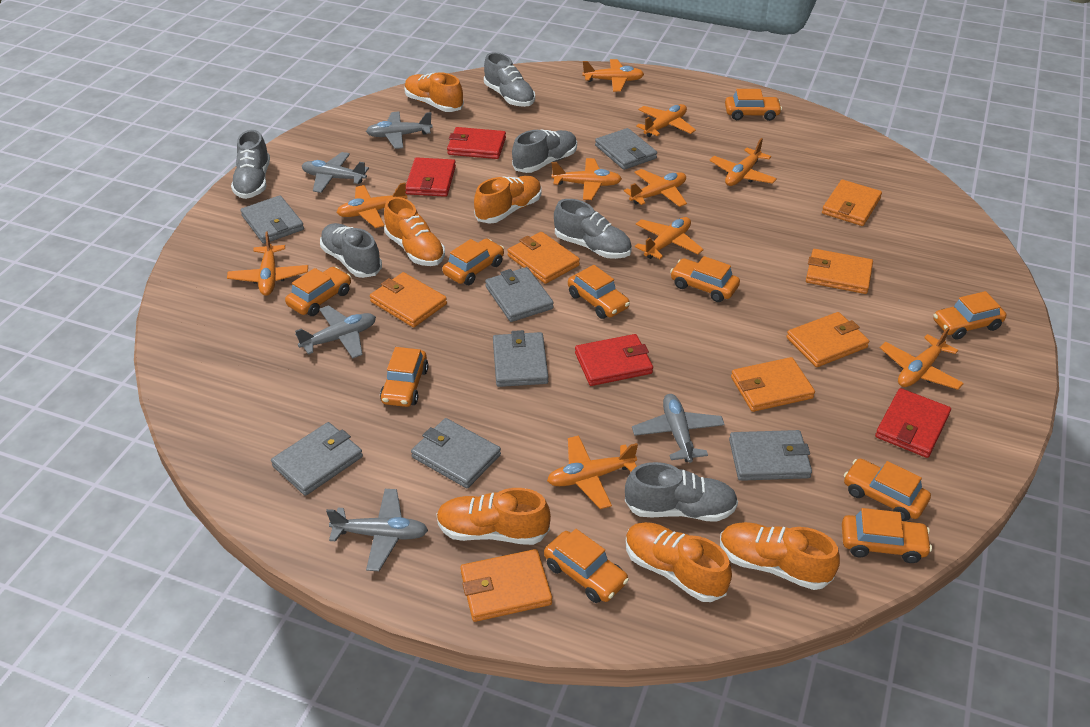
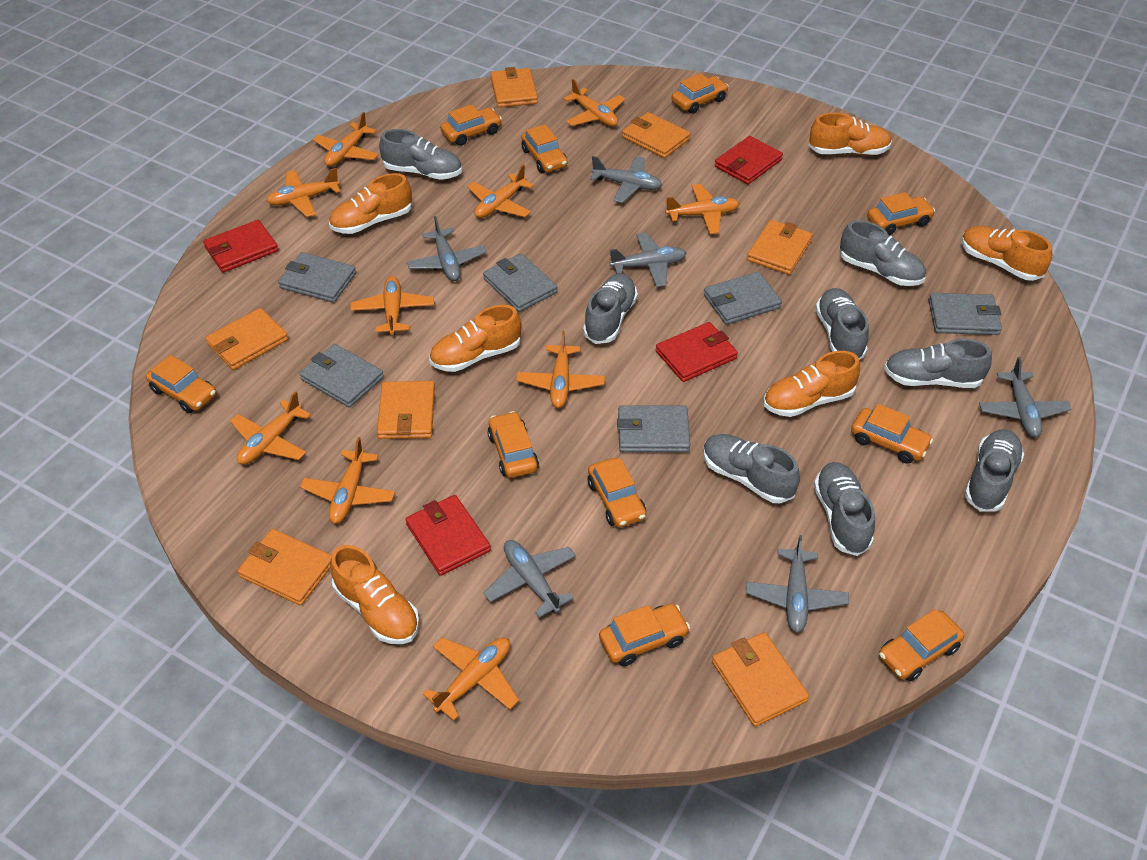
grey plane: 5 -> 6
grey shoe: 6 -> 8
grey wallet: 7 -> 6

